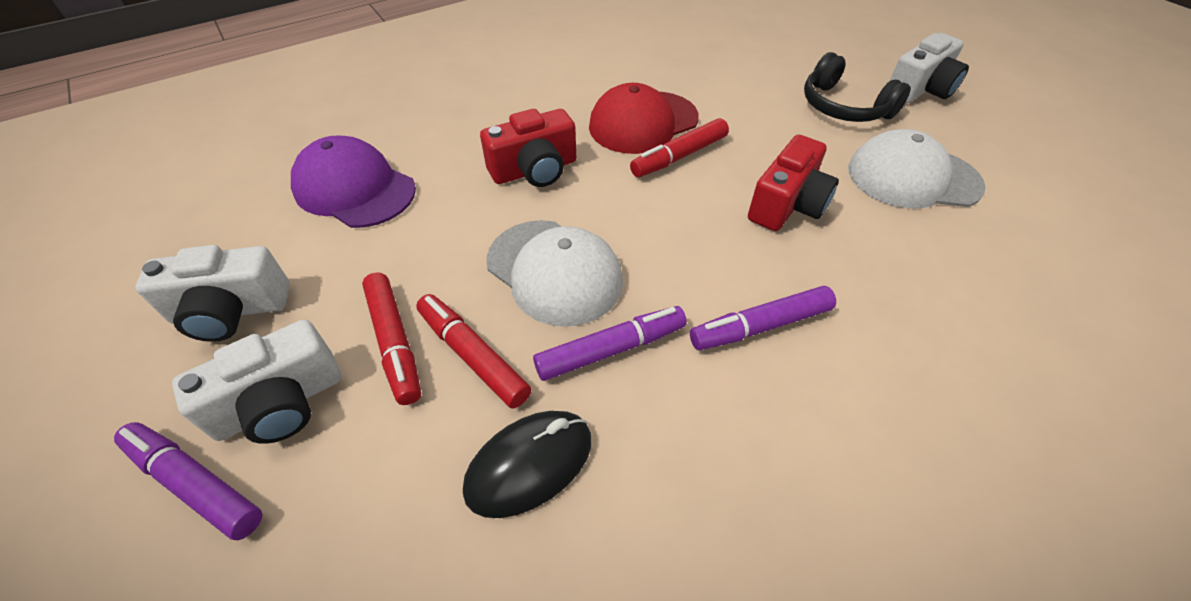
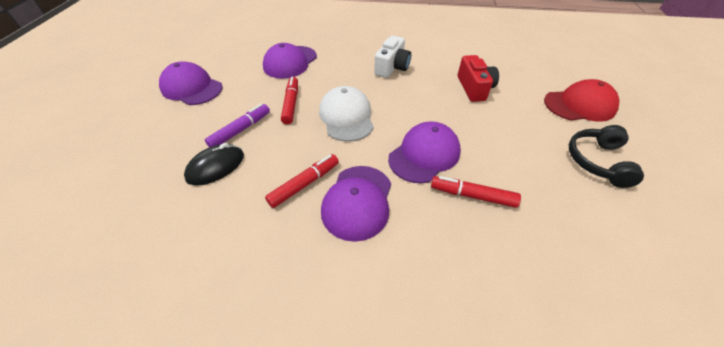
purple cap: 1 -> 4
purple marker: 3 -> 1
red camera: 2 -> 1
white camera: 3 -> 1
white cap: 2 -> 1

